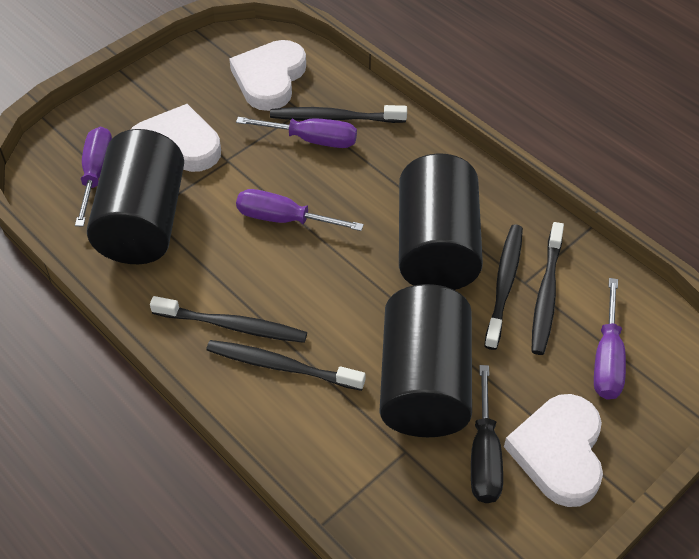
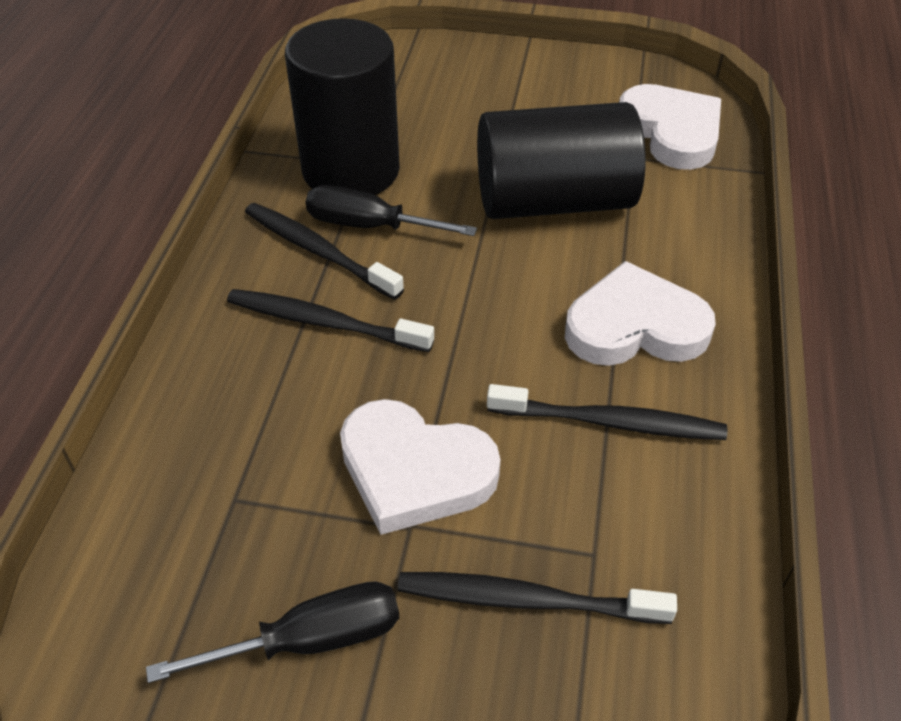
black cylinder: 3 -> 2
black screwdriver: 1 -> 2
black toothbrush: 5 -> 4
purple screwdriver: 4 -> 0

